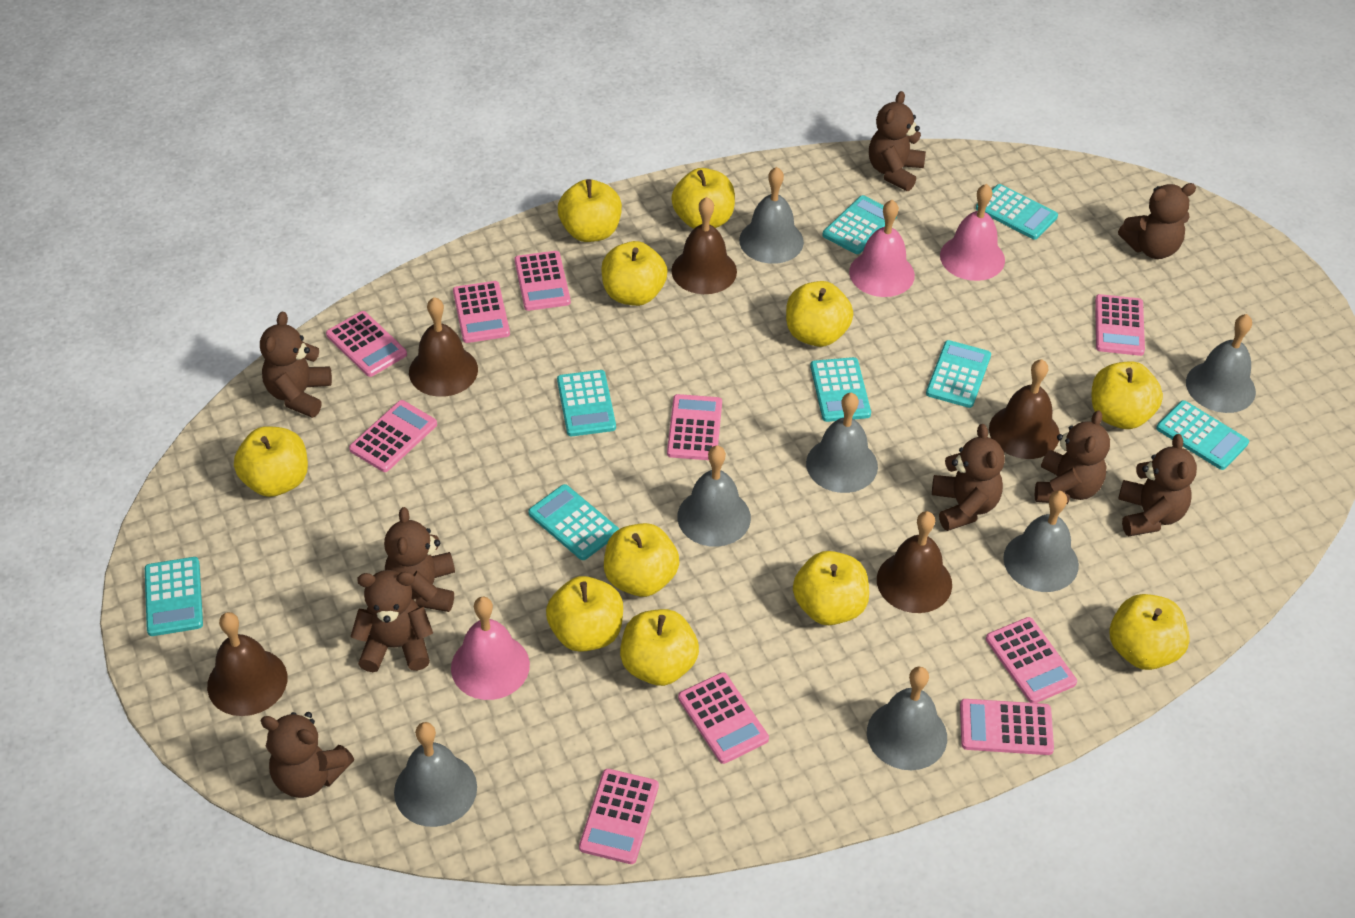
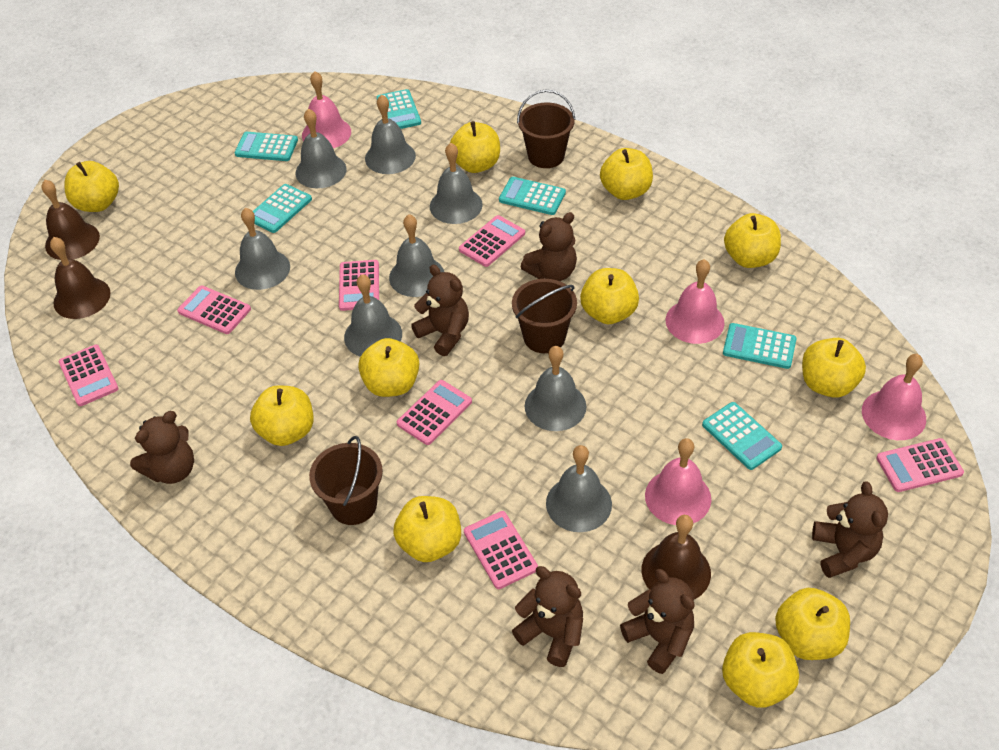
brown bell: 5 -> 3
brown bucket: 0 -> 3
brown teddy bear: 9 -> 6
grey bell: 7 -> 8
pink bell: 3 -> 4
pink calculator: 10 -> 7
turquoise calculator: 8 -> 6

